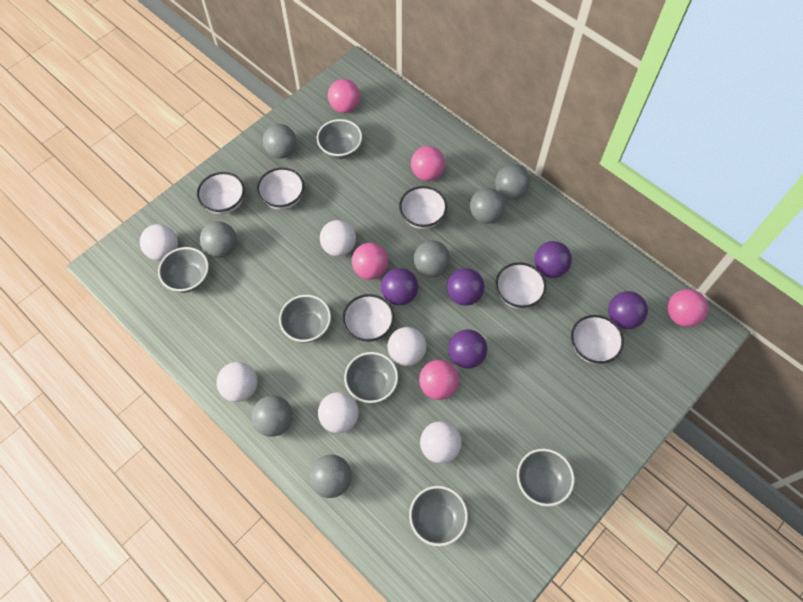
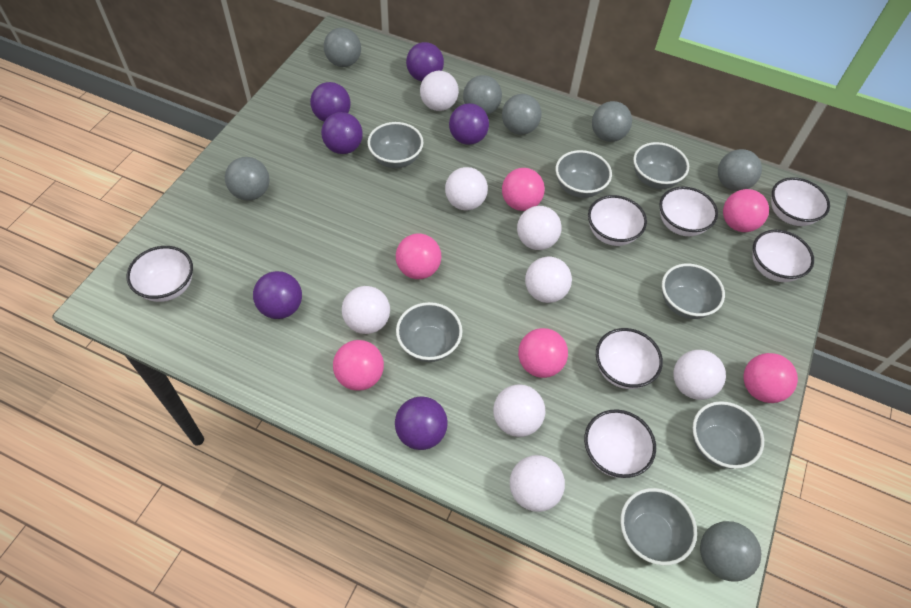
grey bowl: 6 -> 7
pink ball: 5 -> 6
purple ball: 5 -> 6
white ball: 6 -> 8
white bowl: 6 -> 7

